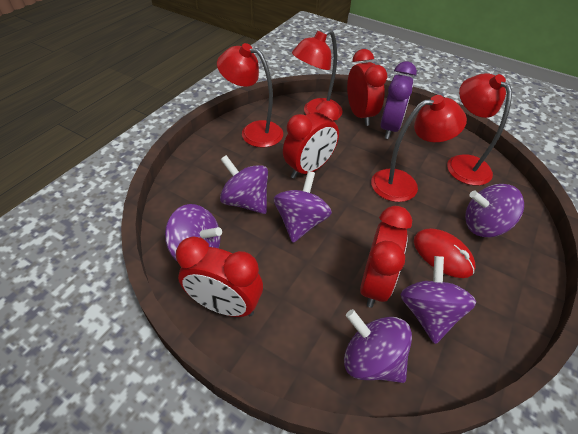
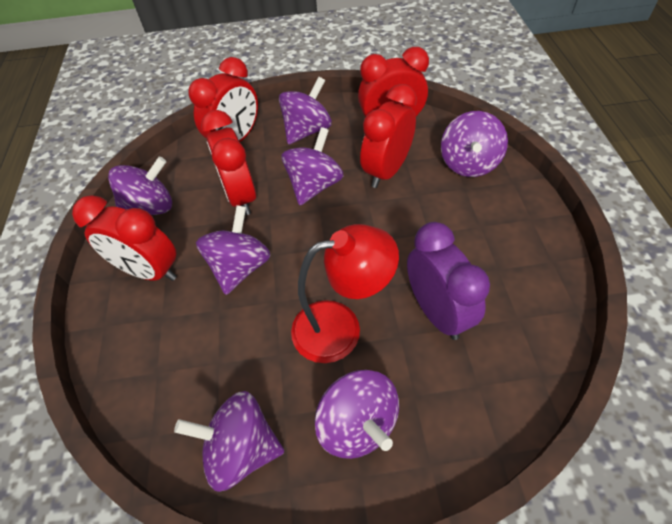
purple spinning top: 6 -> 7
red clock: 4 -> 5
red lamp: 4 -> 1
red mouse: 1 -> 0

